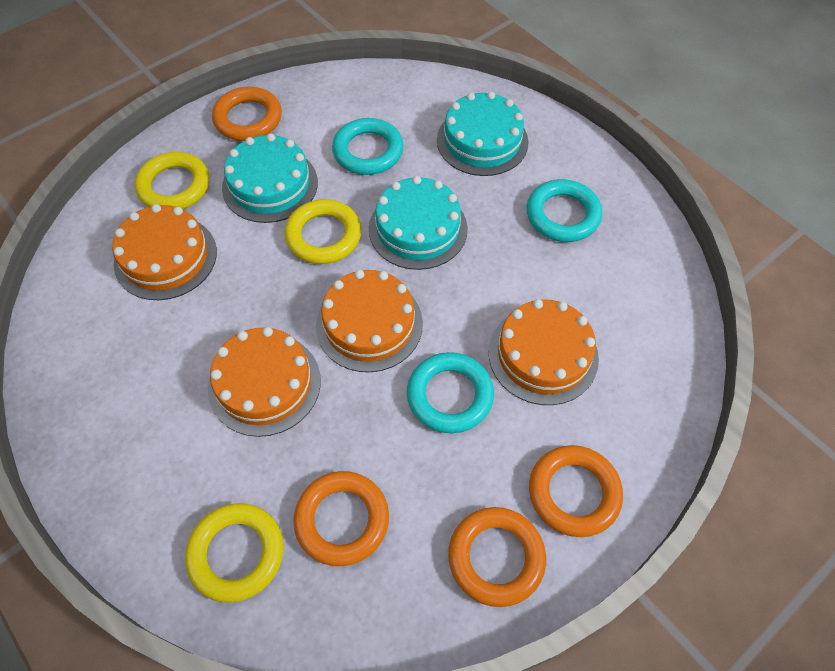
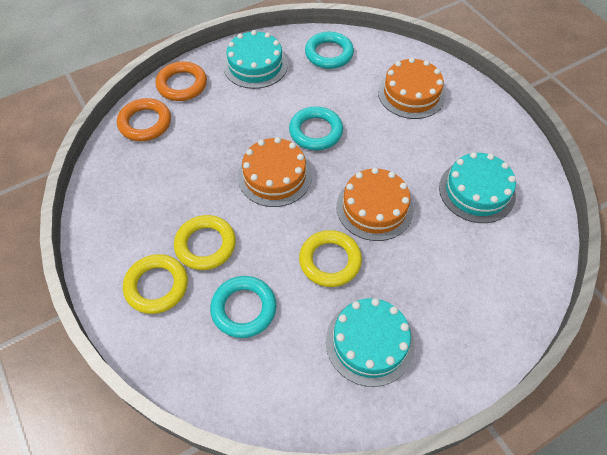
orange cake: 4 -> 3
orange ring: 4 -> 2

